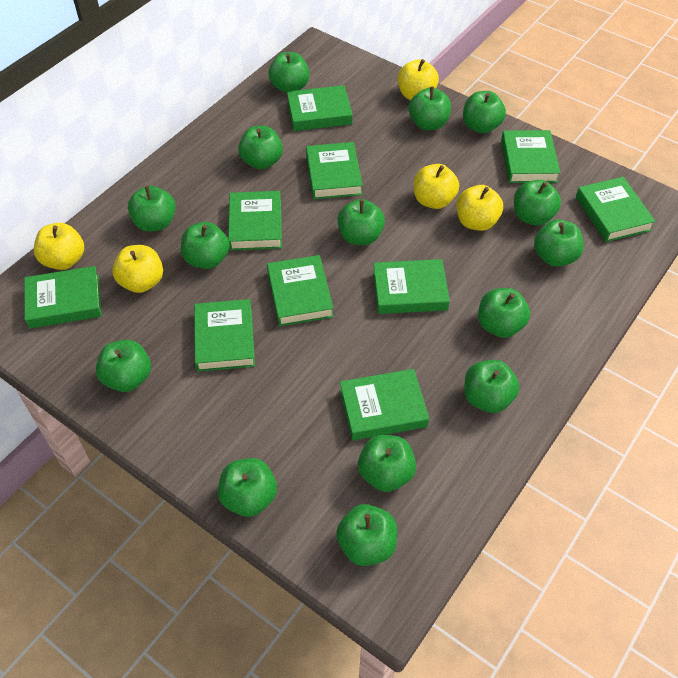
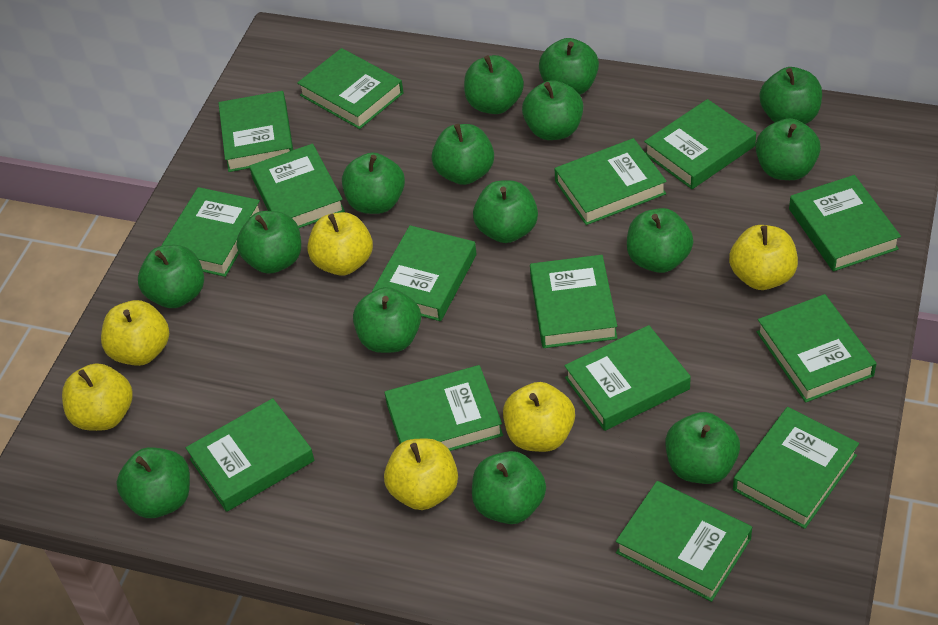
green book: 10 -> 15
yellow apple: 5 -> 6

